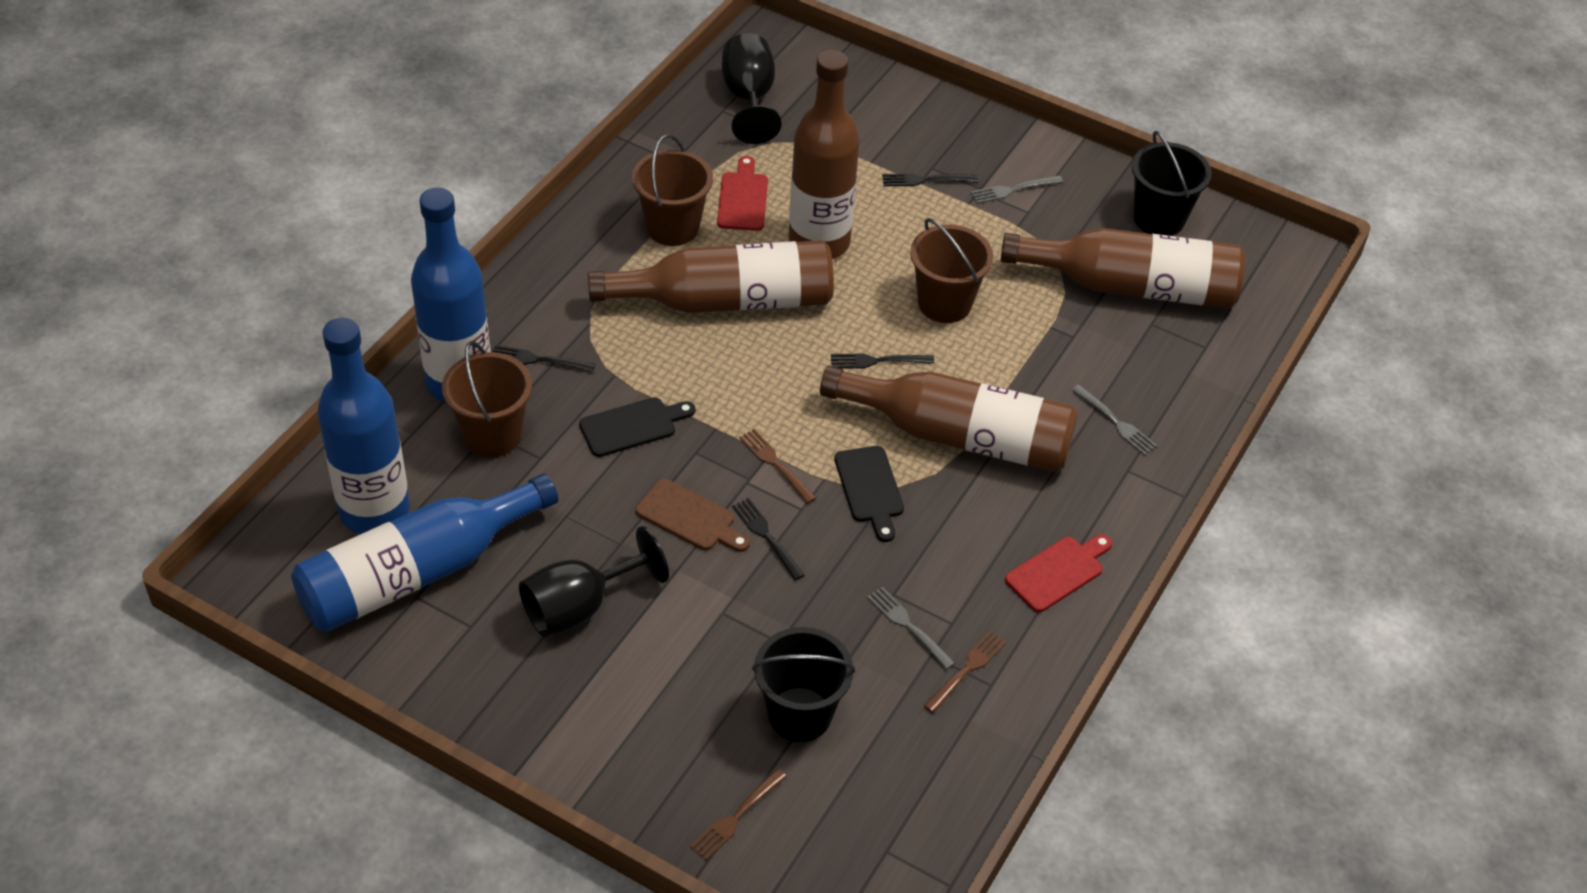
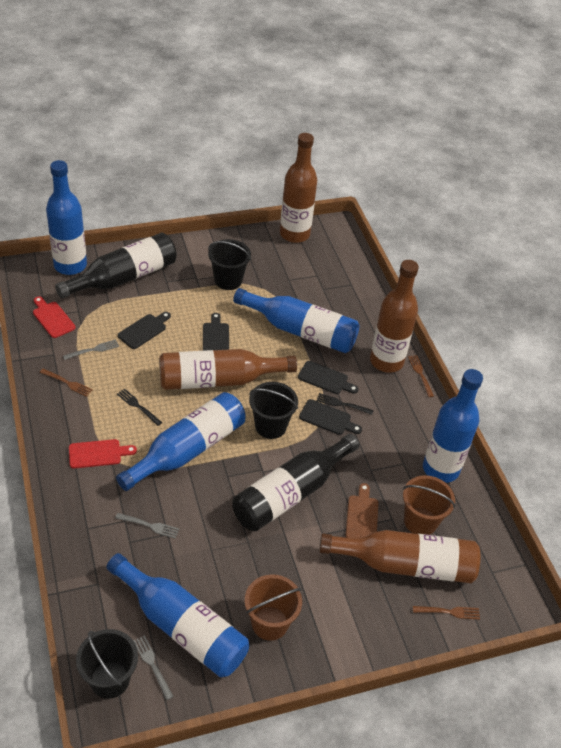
black bottle: 0 -> 2
black bucket: 2 -> 3
black cutting board: 2 -> 4
black fork: 4 -> 2
black goblet: 2 -> 0
blue bottle: 3 -> 5
brown bucket: 3 -> 2

